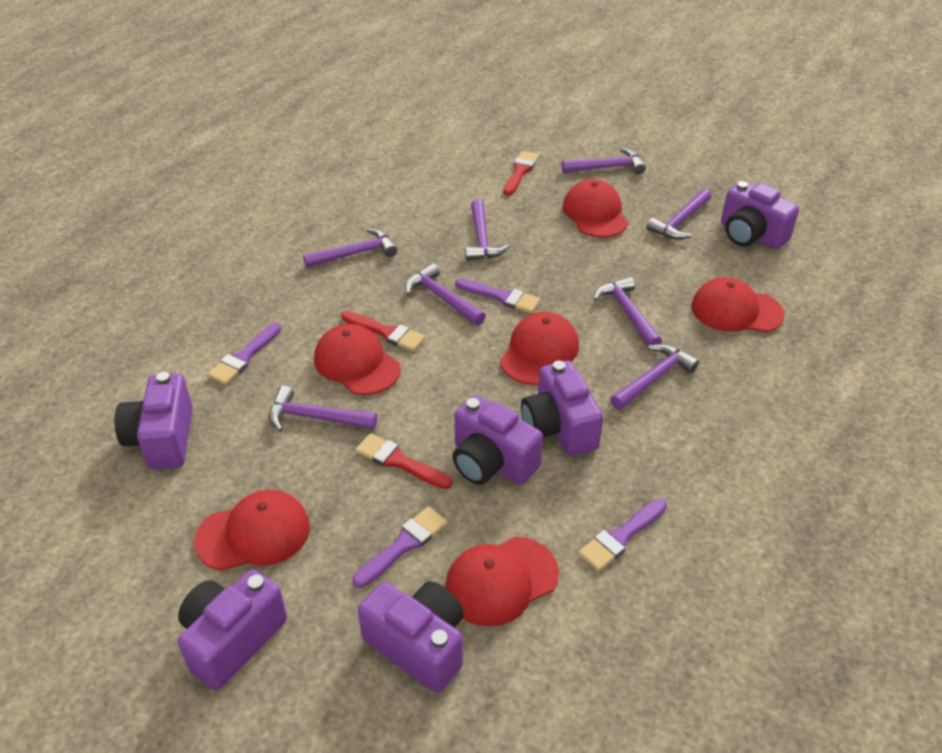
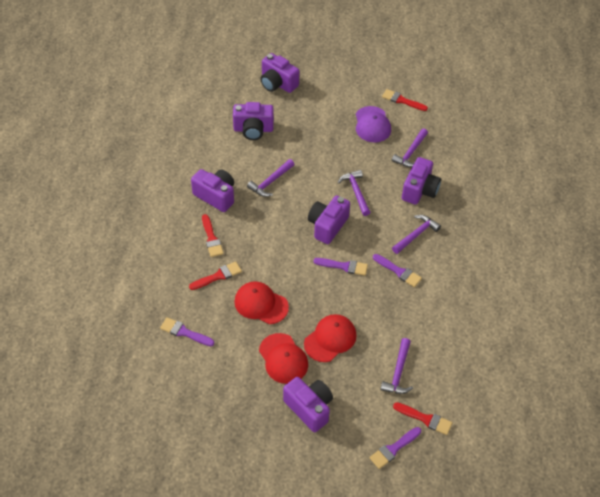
purple cap: 0 -> 1
purple hammer: 8 -> 5
red brush: 3 -> 4
red cap: 6 -> 3

